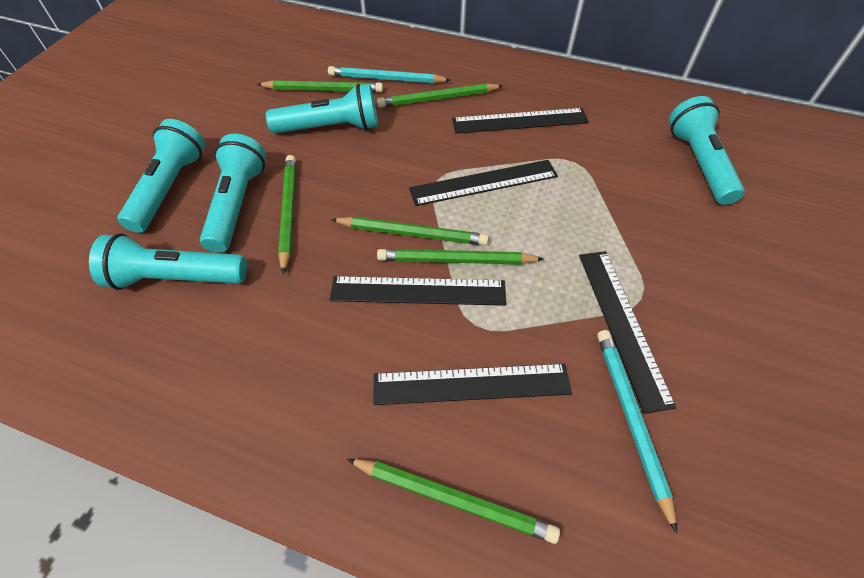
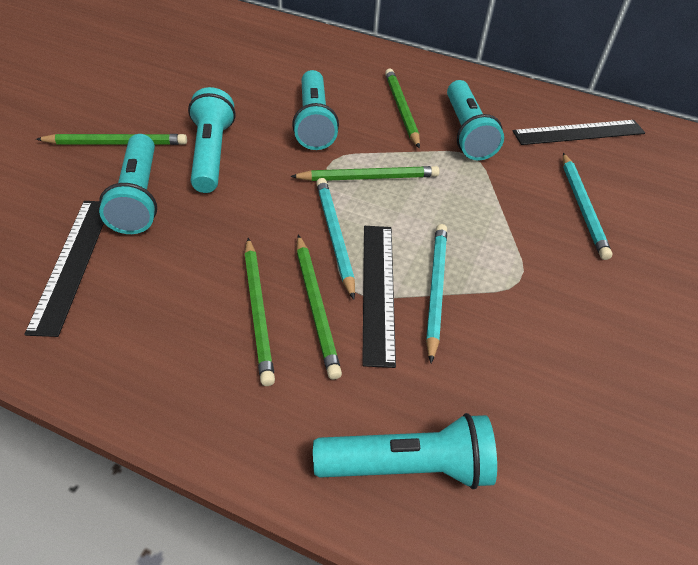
black ruler: 5 -> 3
green pencil: 6 -> 5
turquoise pencil: 2 -> 3

